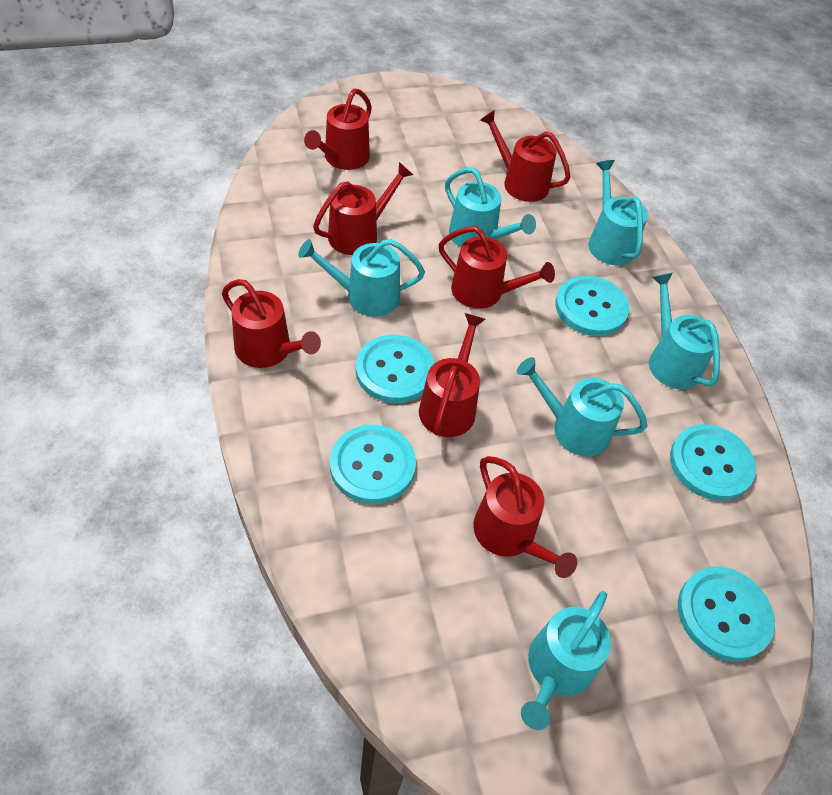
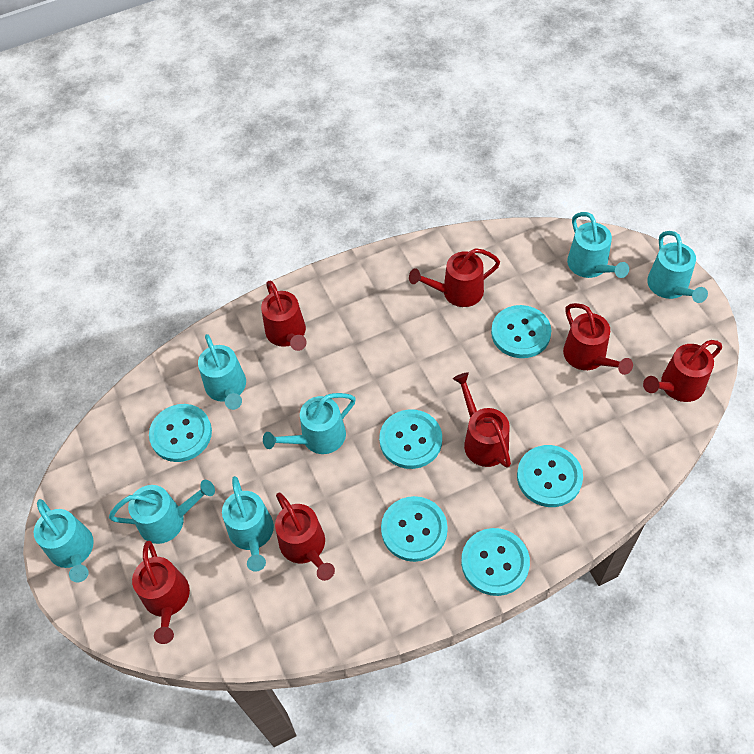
turquoise button: 5 -> 6
turquoise watering can: 6 -> 7

